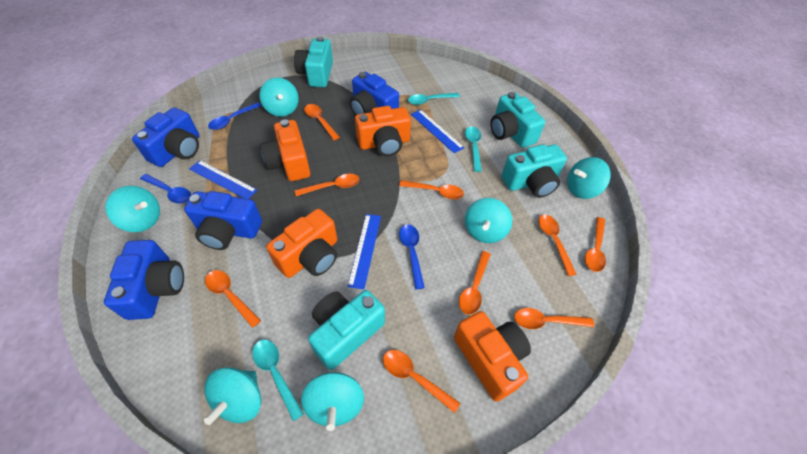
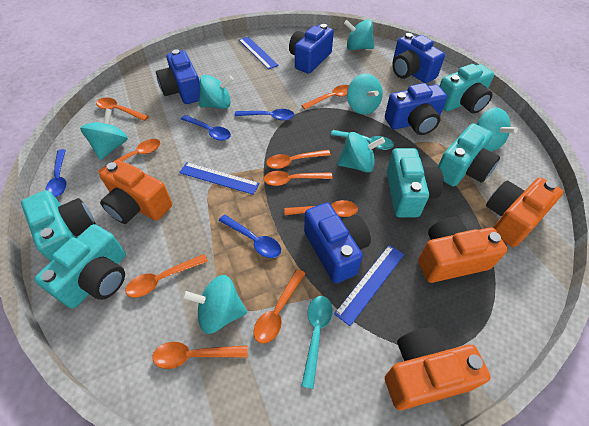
blue camera: 4 -> 5
blue spoon: 3 -> 4
turquoise camera: 4 -> 5
turquoise spinning top: 6 -> 7
turquoise spoon: 3 -> 2

